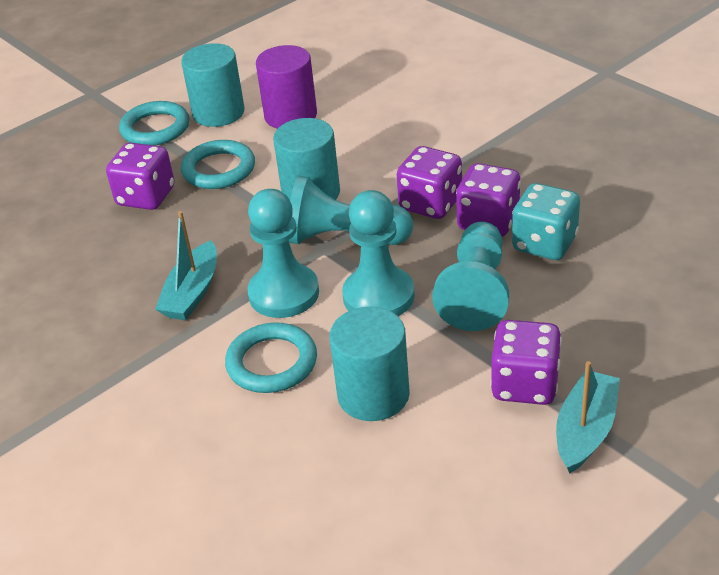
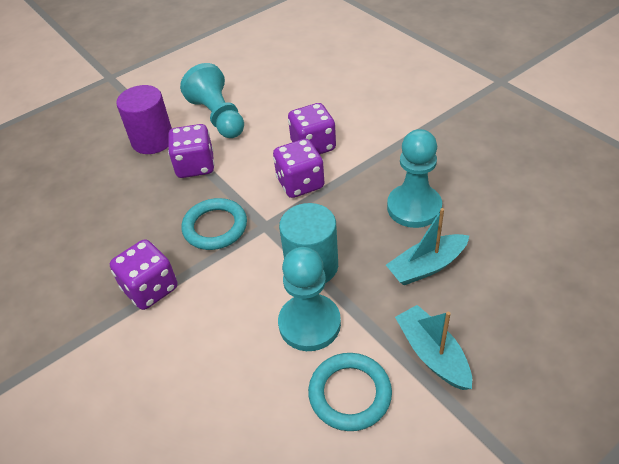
turquoise cylinder: 3 -> 1
turquoise dice: 1 -> 0
turquoise pawn: 4 -> 3
turquoise ring: 3 -> 2

